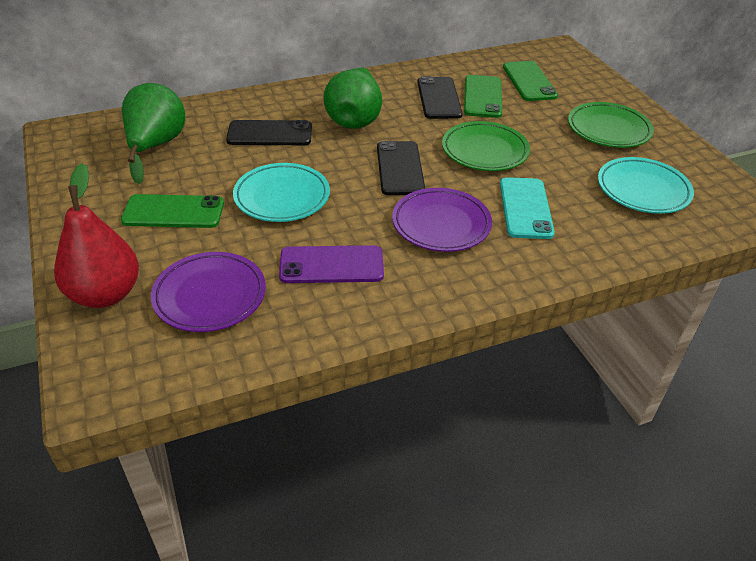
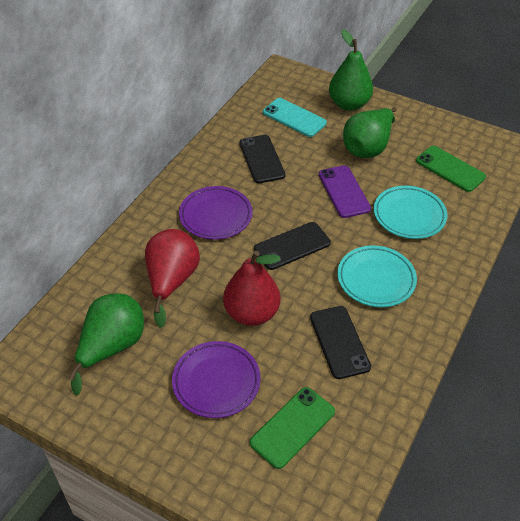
green pear: 2 -> 3
green phone: 3 -> 2
green plate: 2 -> 0
red pear: 1 -> 2

